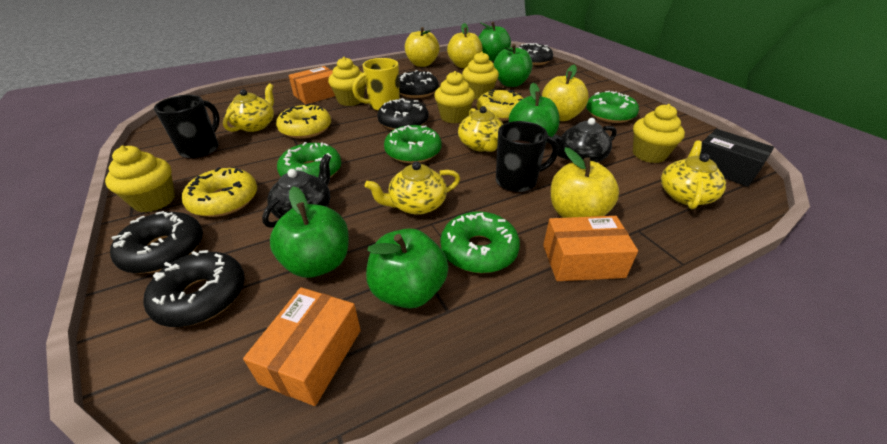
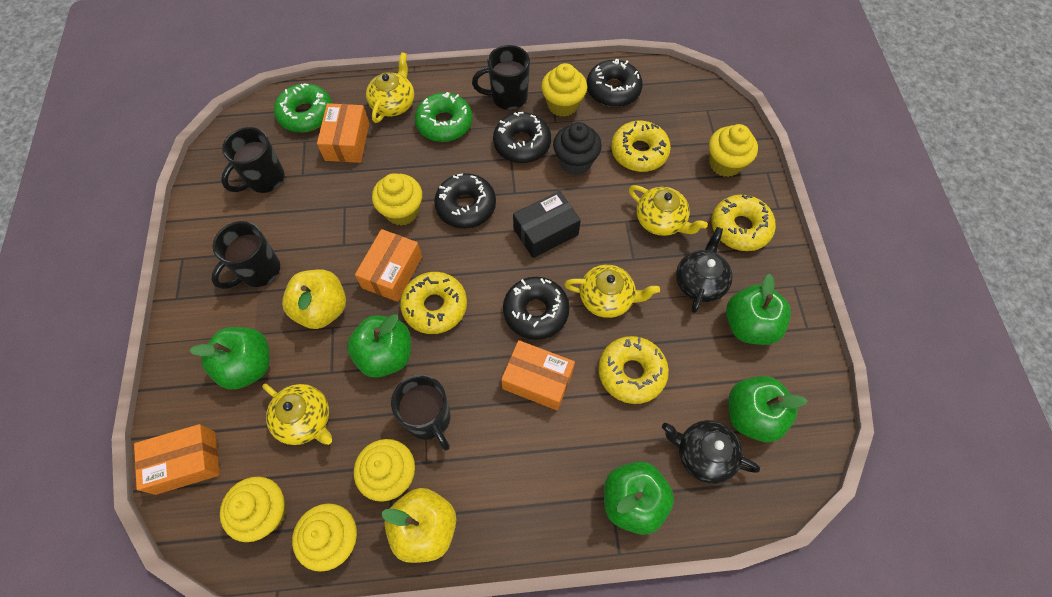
black cupcake: 0 -> 1
black donut: 5 -> 4
black mug: 2 -> 4
green donut: 4 -> 2
orange box: 3 -> 4
yellow apple: 4 -> 2
yellow cupcake: 5 -> 6
yellow donut: 3 -> 4
yellow mug: 1 -> 0

